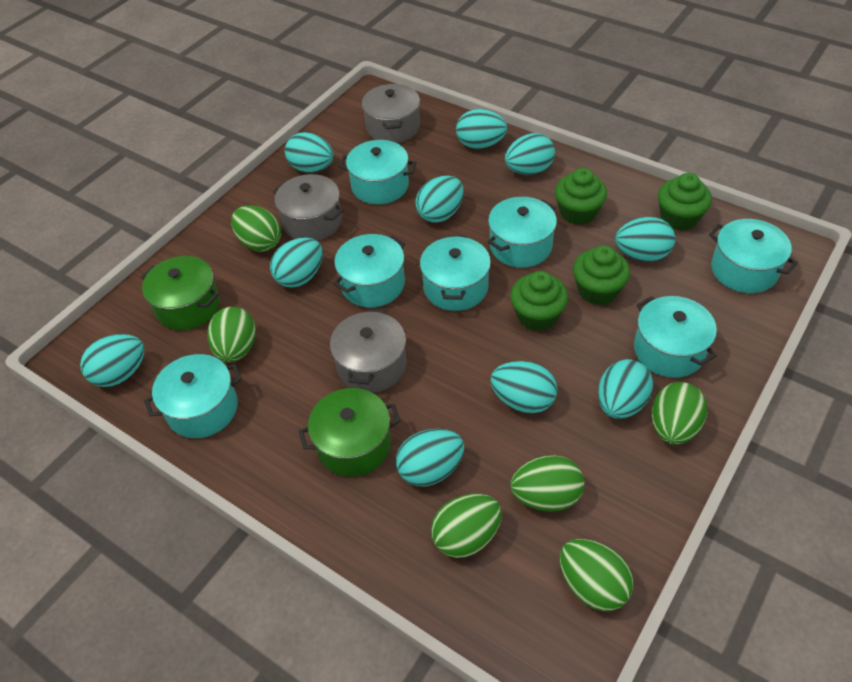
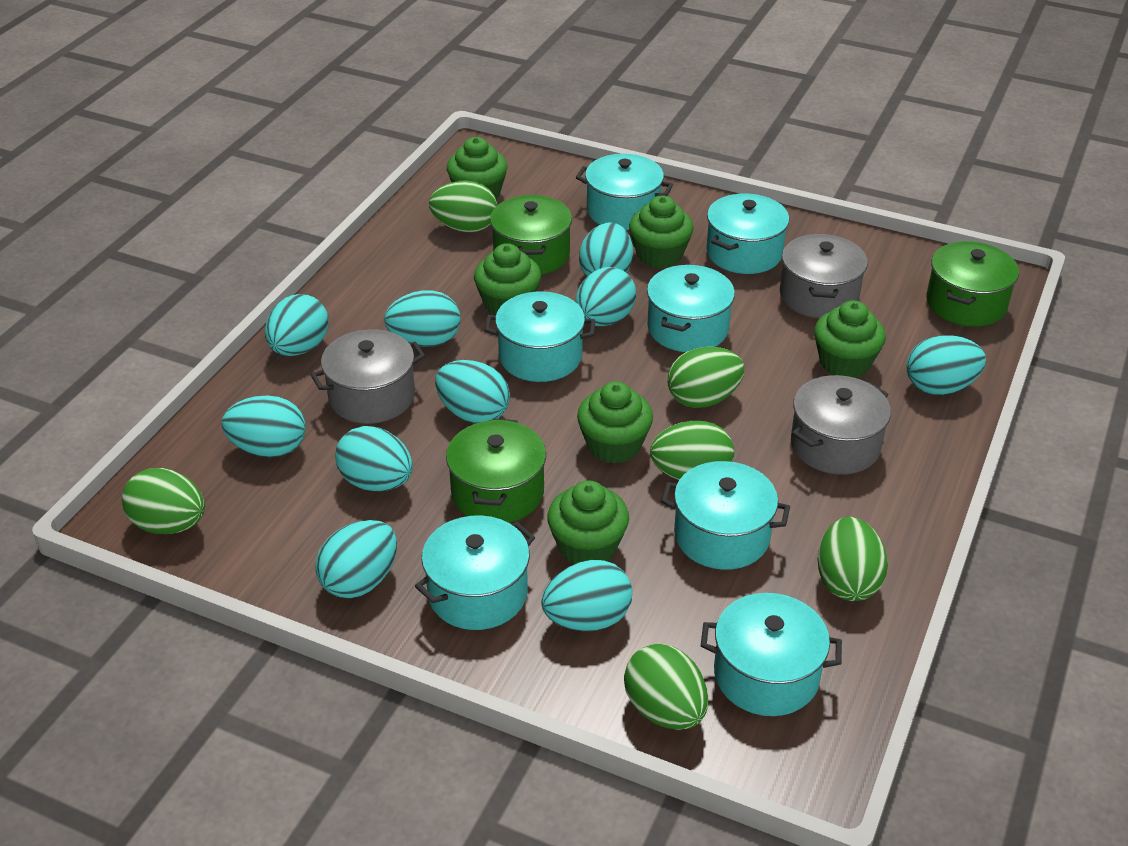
green cupcake: 4 -> 6
green pot: 2 -> 3

